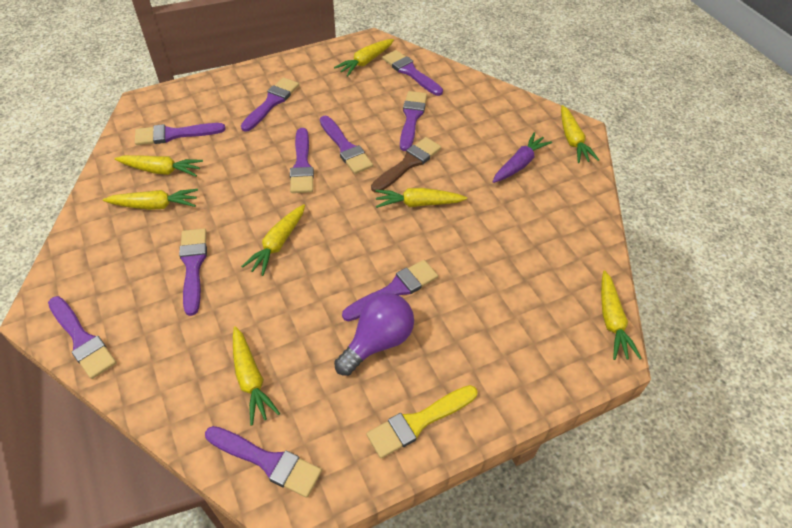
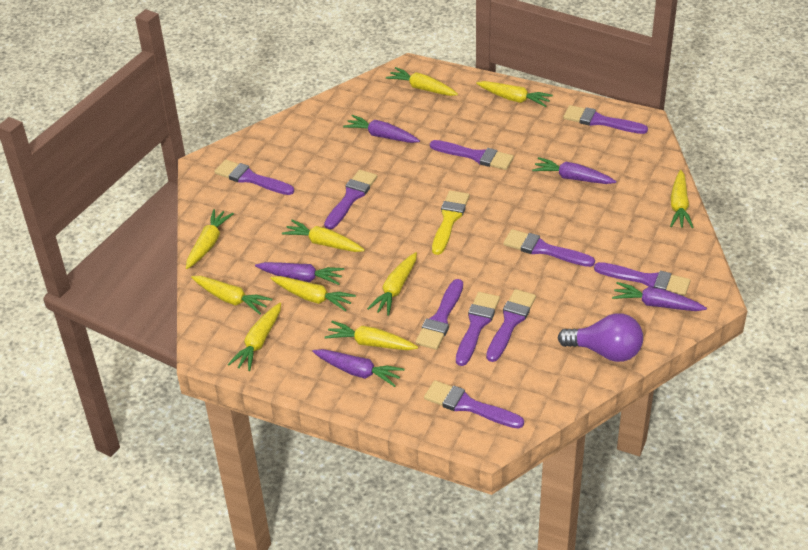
brown brush: 1 -> 0
purple carrot: 1 -> 5
yellow carrot: 8 -> 10

